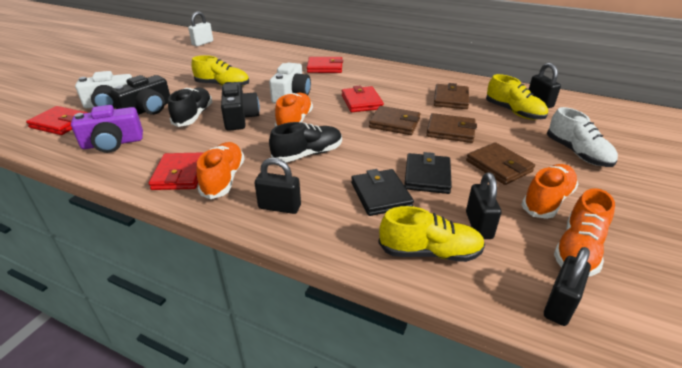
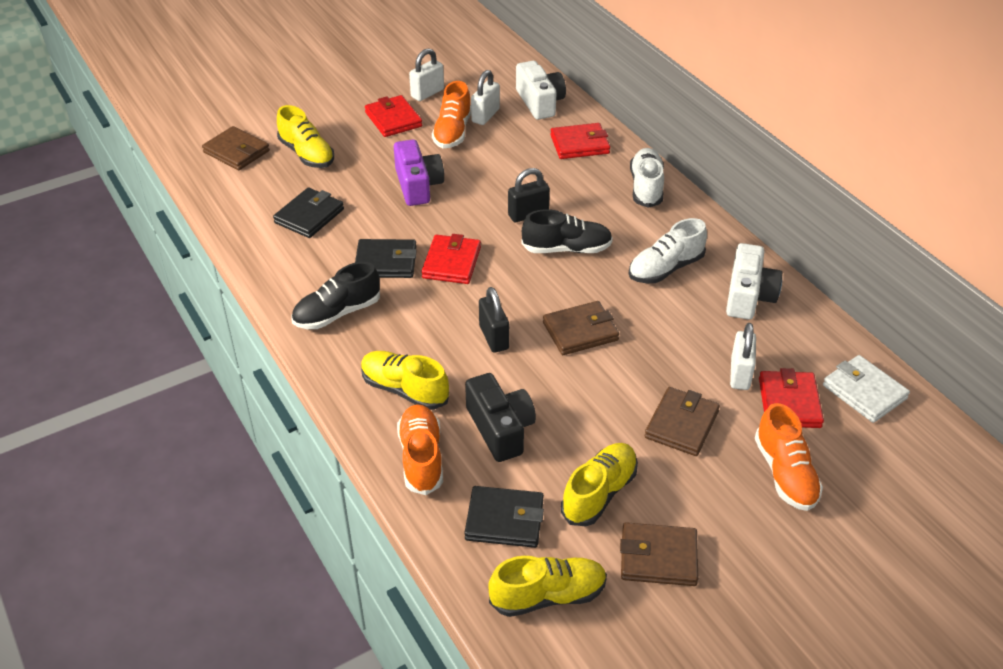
black camera: 2 -> 1
black padlock: 4 -> 2
black wallet: 2 -> 3
orange shoe: 4 -> 3
white padlock: 1 -> 3
white shoe: 1 -> 2
white wallet: 0 -> 1
yellow shoe: 3 -> 4

